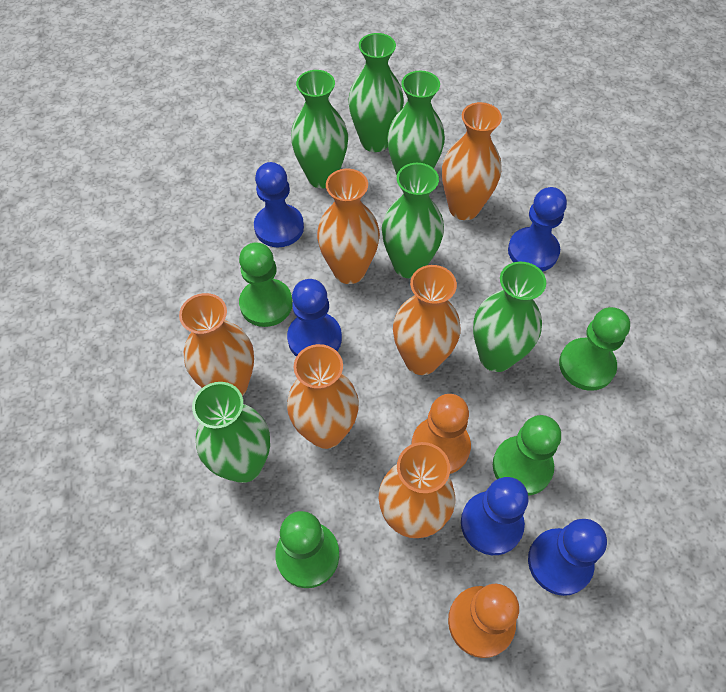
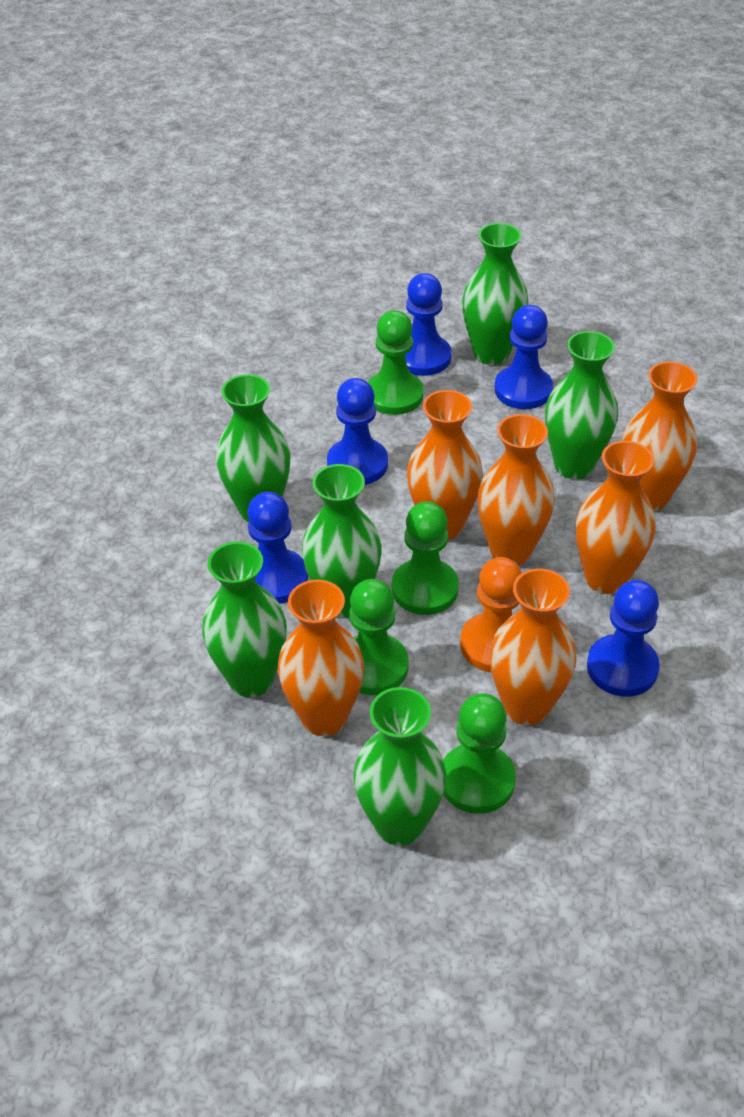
orange pawn: 2 -> 1

